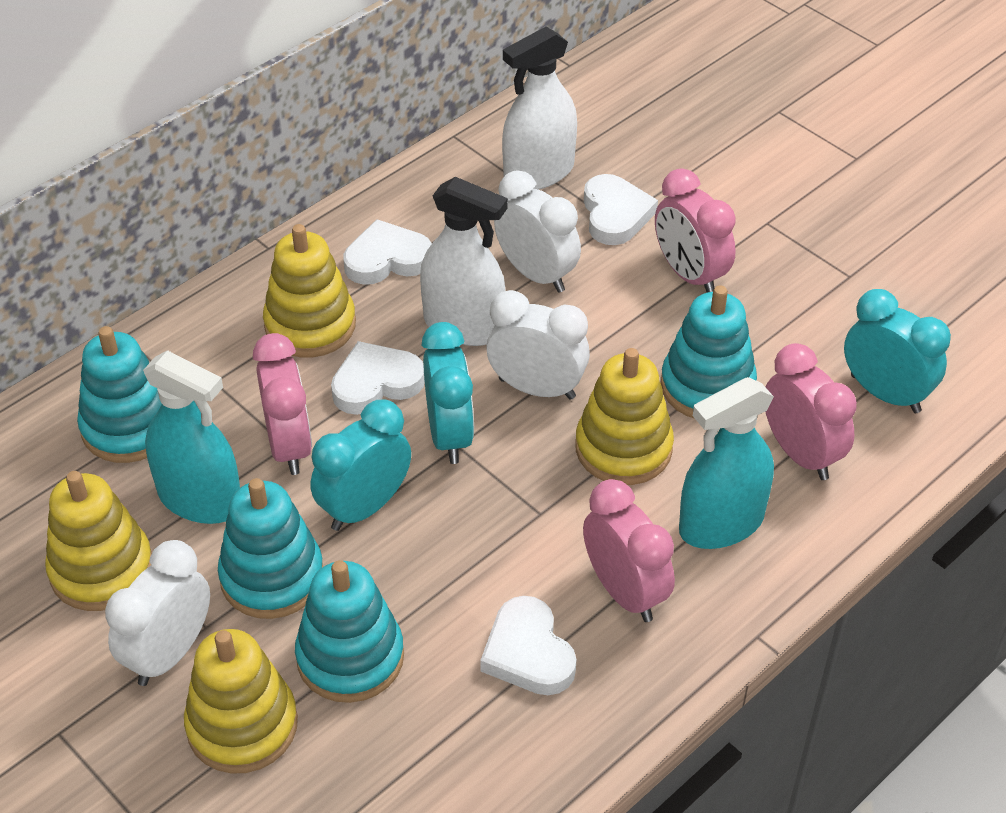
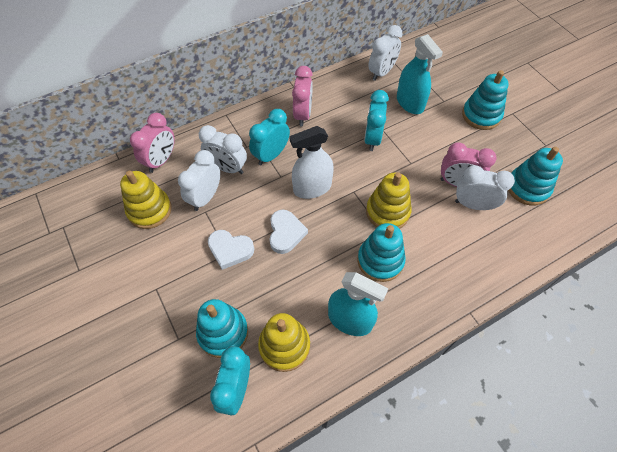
pink clock: 4 -> 3
white clock: 3 -> 4
white heart: 4 -> 2
white spray bottle: 2 -> 1
yellow stacking toy: 4 -> 3

